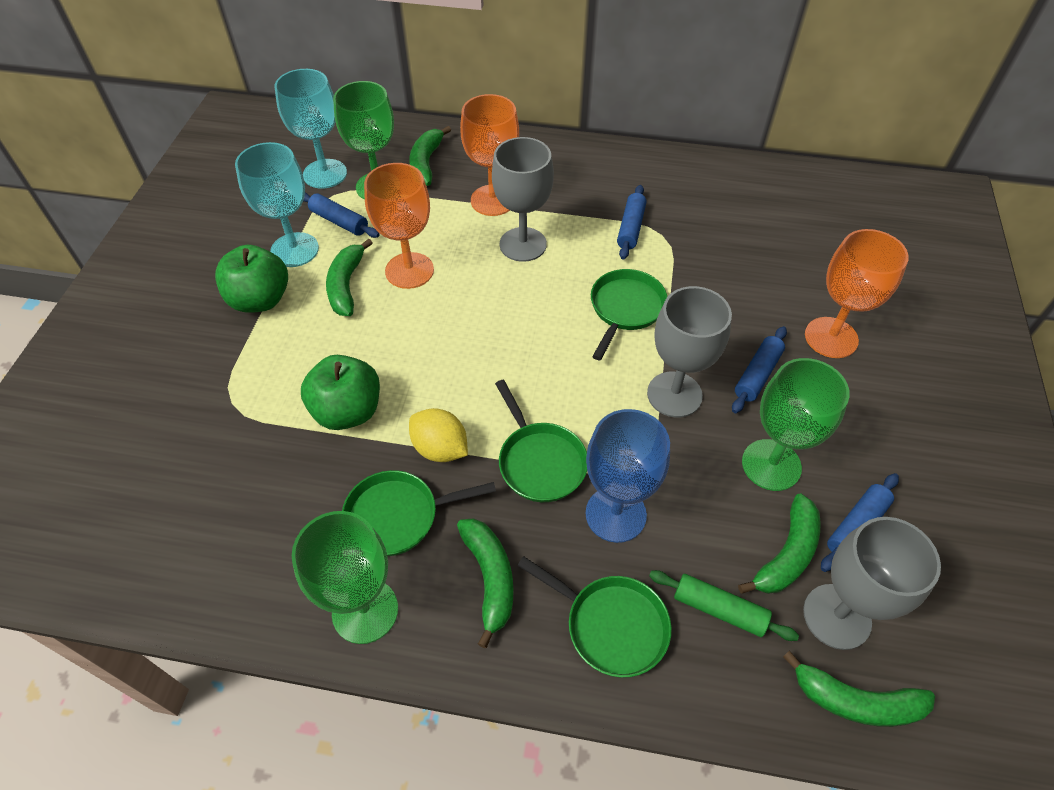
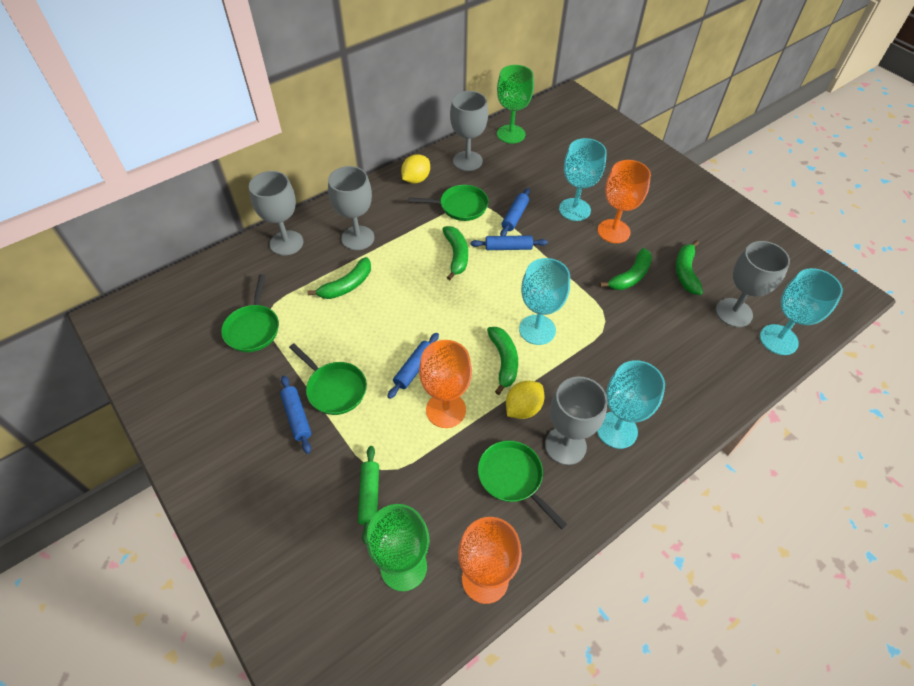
blue goblet: 1 -> 0
green apple: 2 -> 0
green goblet: 3 -> 2
grey goblet: 3 -> 5
turquoise goblet: 2 -> 4
yellow lemon: 1 -> 2

